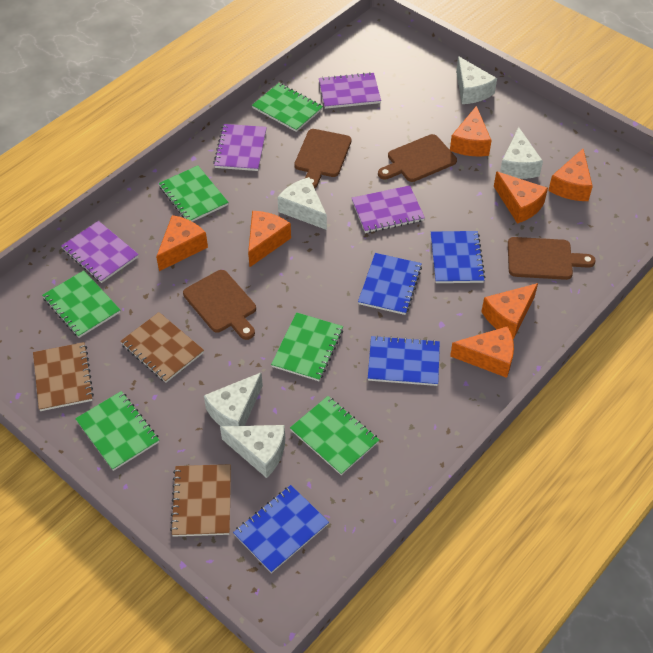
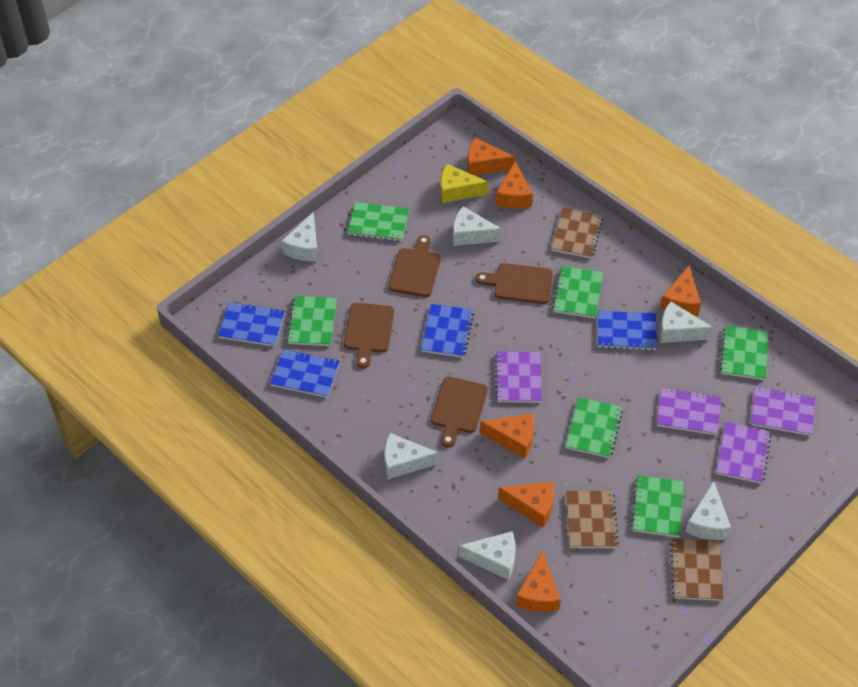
orange cheese: 7 -> 6
white cheese: 5 -> 6
yellow cheese: 0 -> 1

